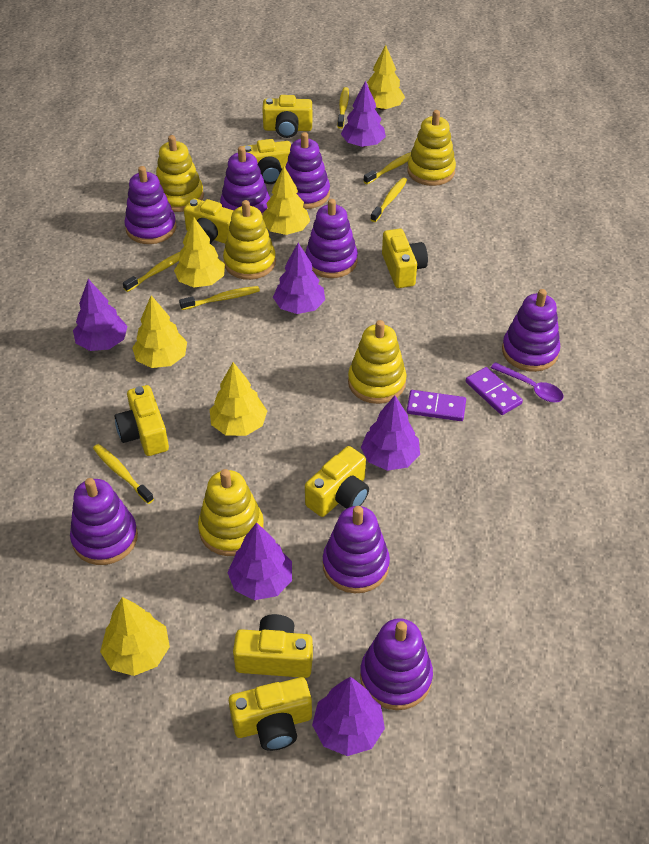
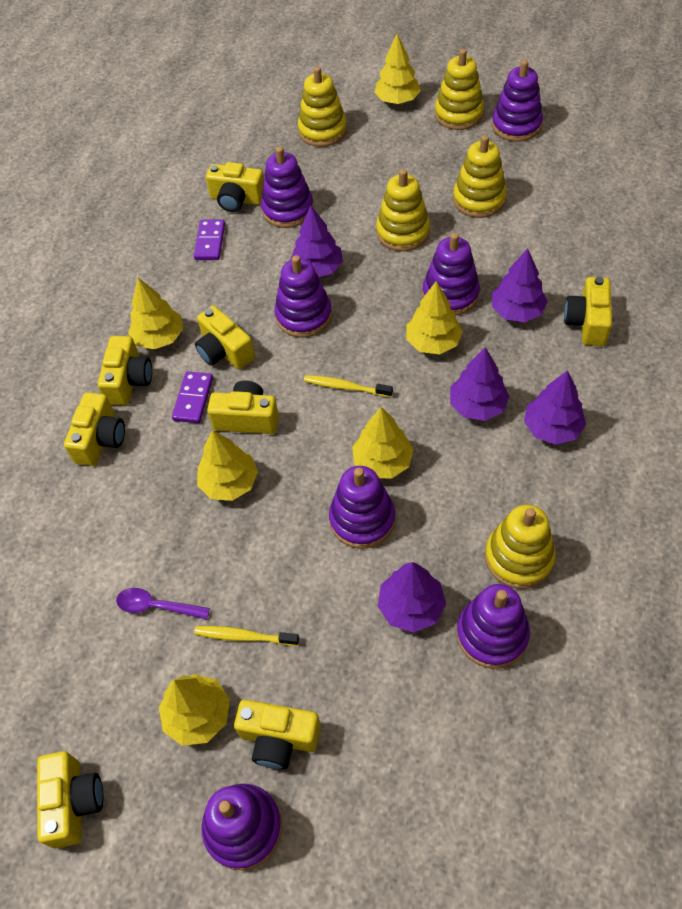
purple stacking toy: 8 -> 7
purple tree: 6 -> 5
yellow toothbrush: 6 -> 2

